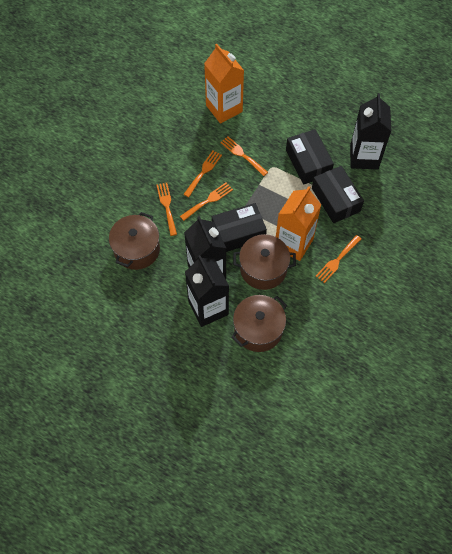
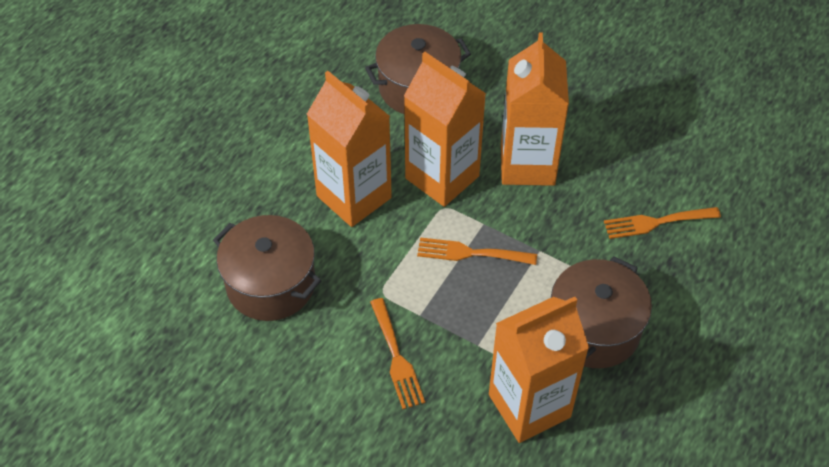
black box: 3 -> 0
black carton: 3 -> 0
orange carton: 2 -> 4
orange fork: 5 -> 3

